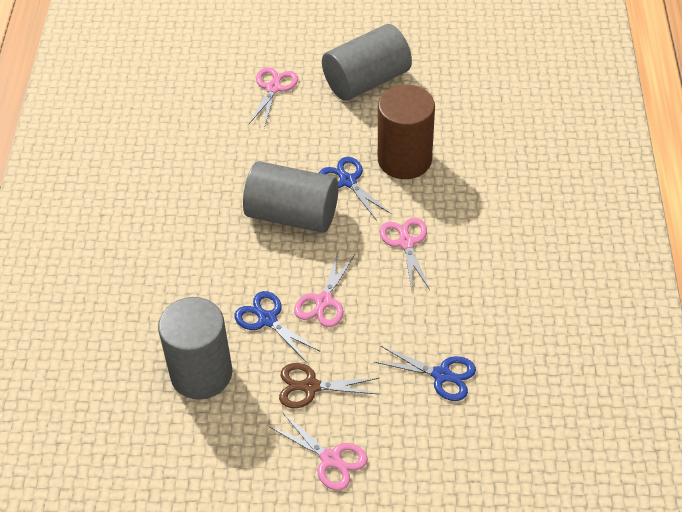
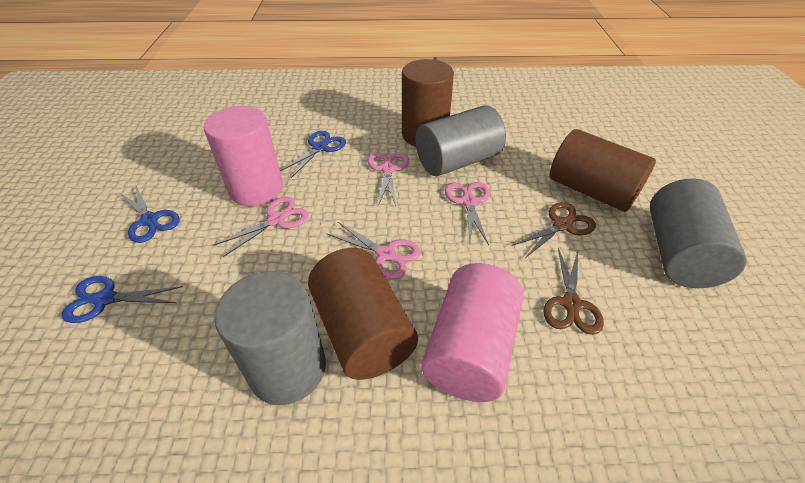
brown cylinder: 1 -> 3
brown scissors: 1 -> 2
pink cylinder: 0 -> 2

